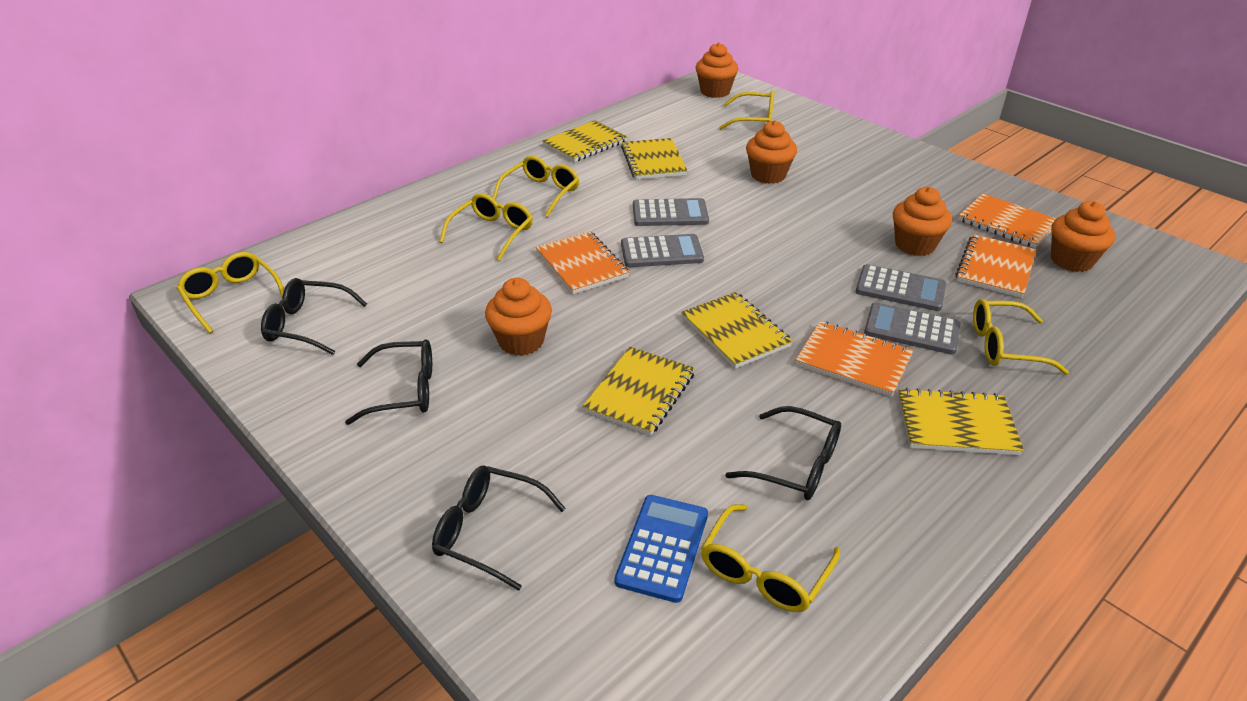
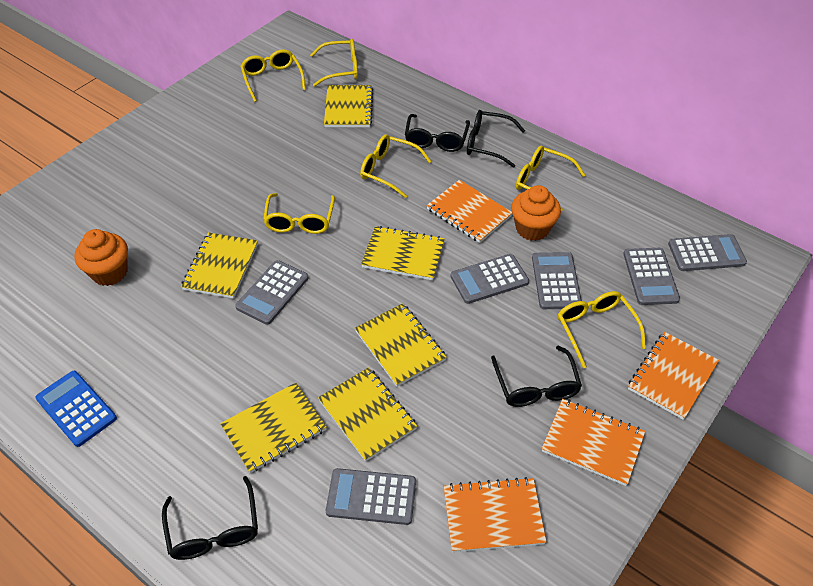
grey calculator: 4 -> 6
orange cupcake: 5 -> 2
yellow notebook: 5 -> 6

